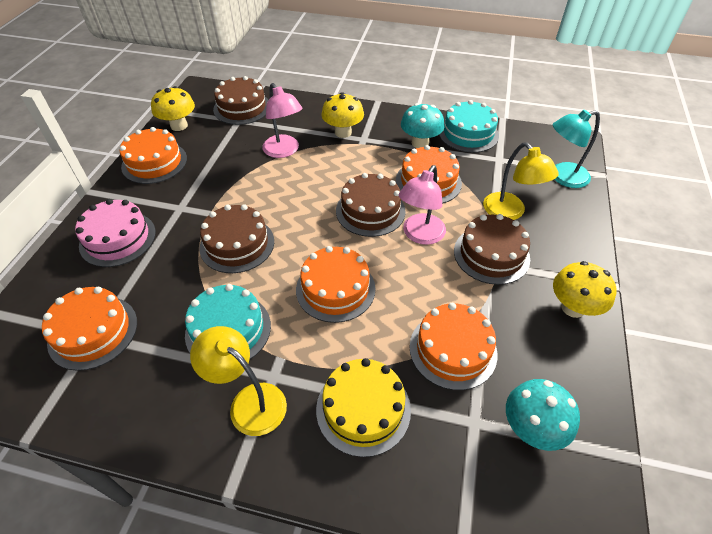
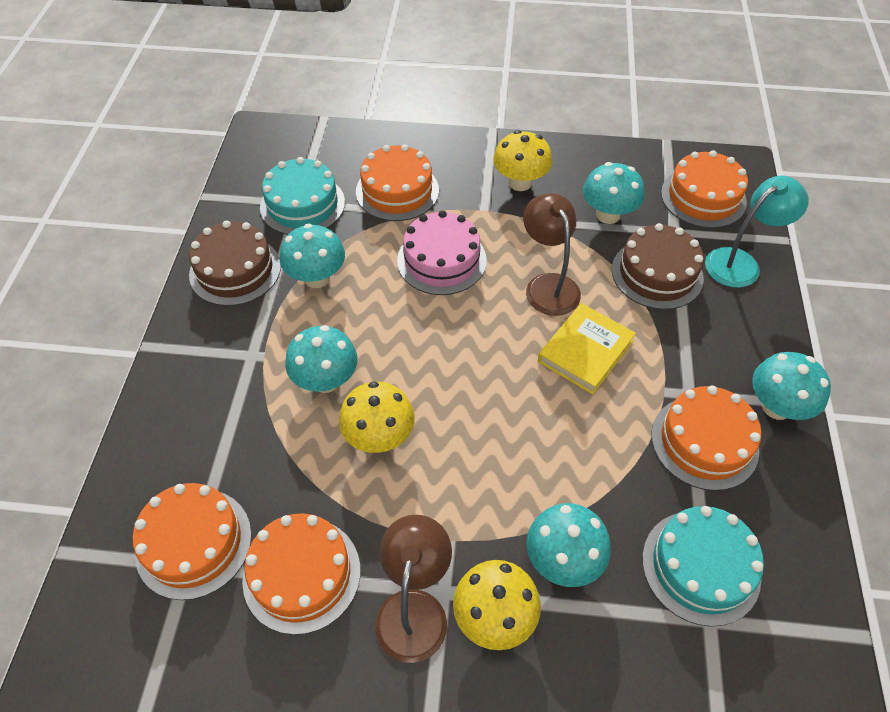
brown cake: 4 -> 2
brown lamp: 0 -> 2
pink lamp: 2 -> 0
turquoise mushroom: 2 -> 5
yellow book: 0 -> 1
yellow cake: 1 -> 0
yellow lamp: 2 -> 0

